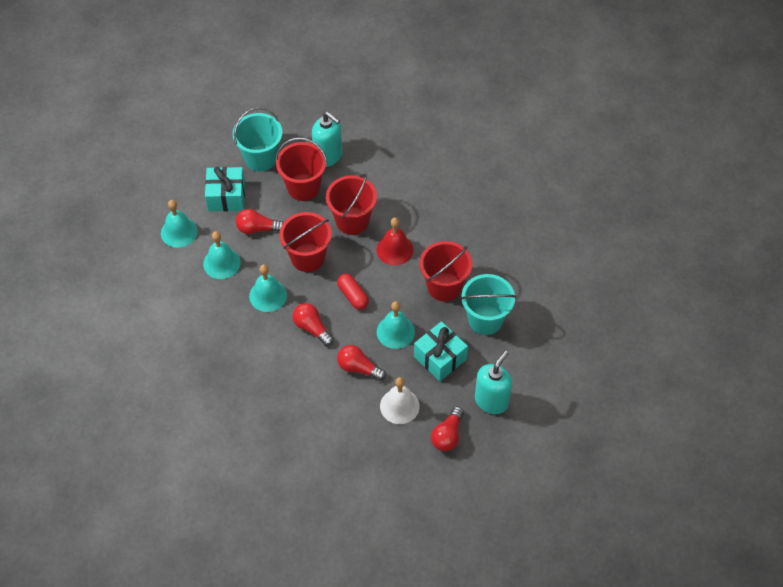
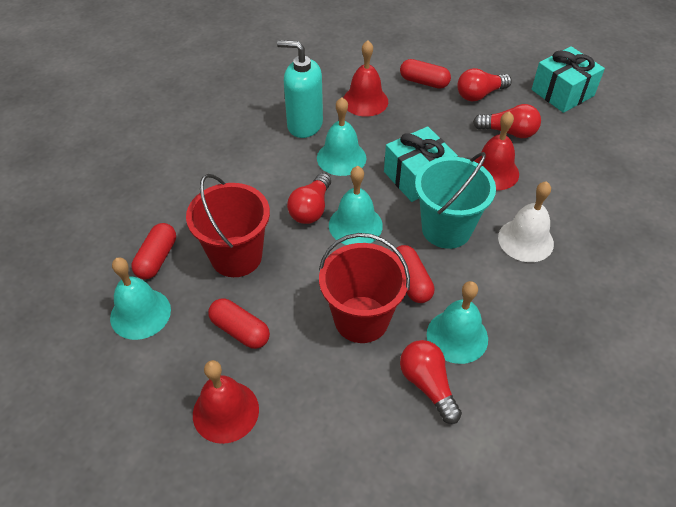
red bell: 1 -> 3
red bucket: 4 -> 2
red capsule: 1 -> 4
turquoise bucket: 2 -> 1
turquoise soap dispenser: 2 -> 1

